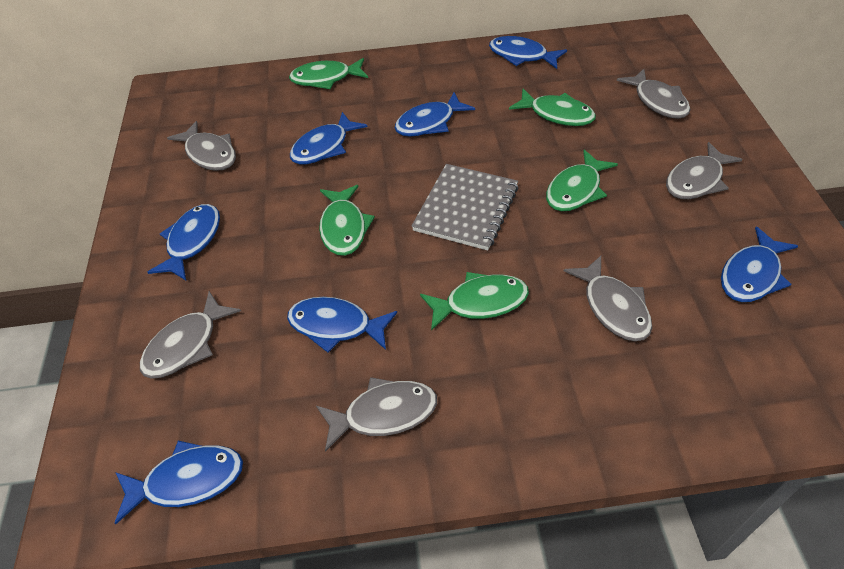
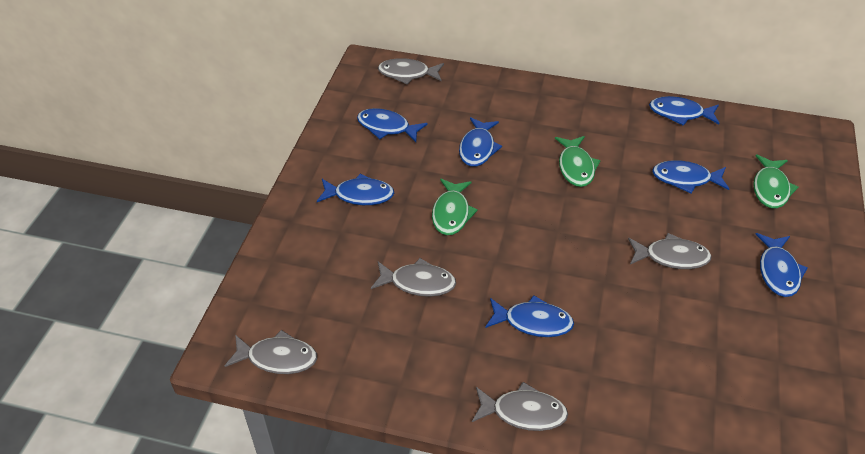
green fish: 5 -> 3
grey fish: 6 -> 5
grey notebook: 1 -> 0

